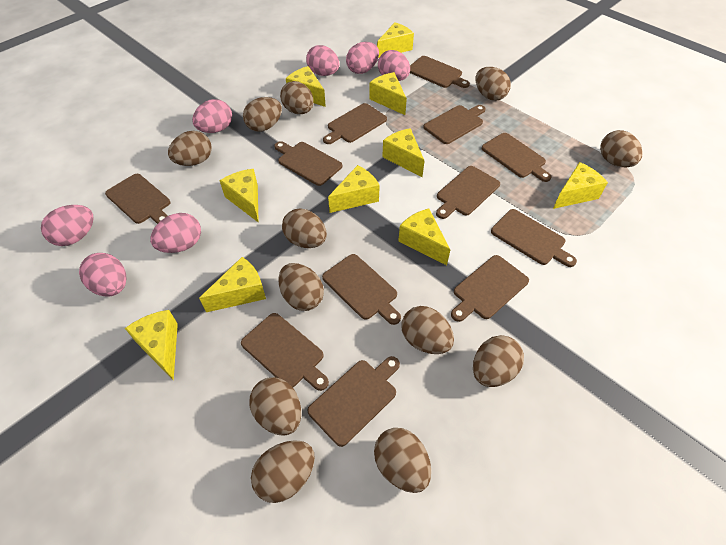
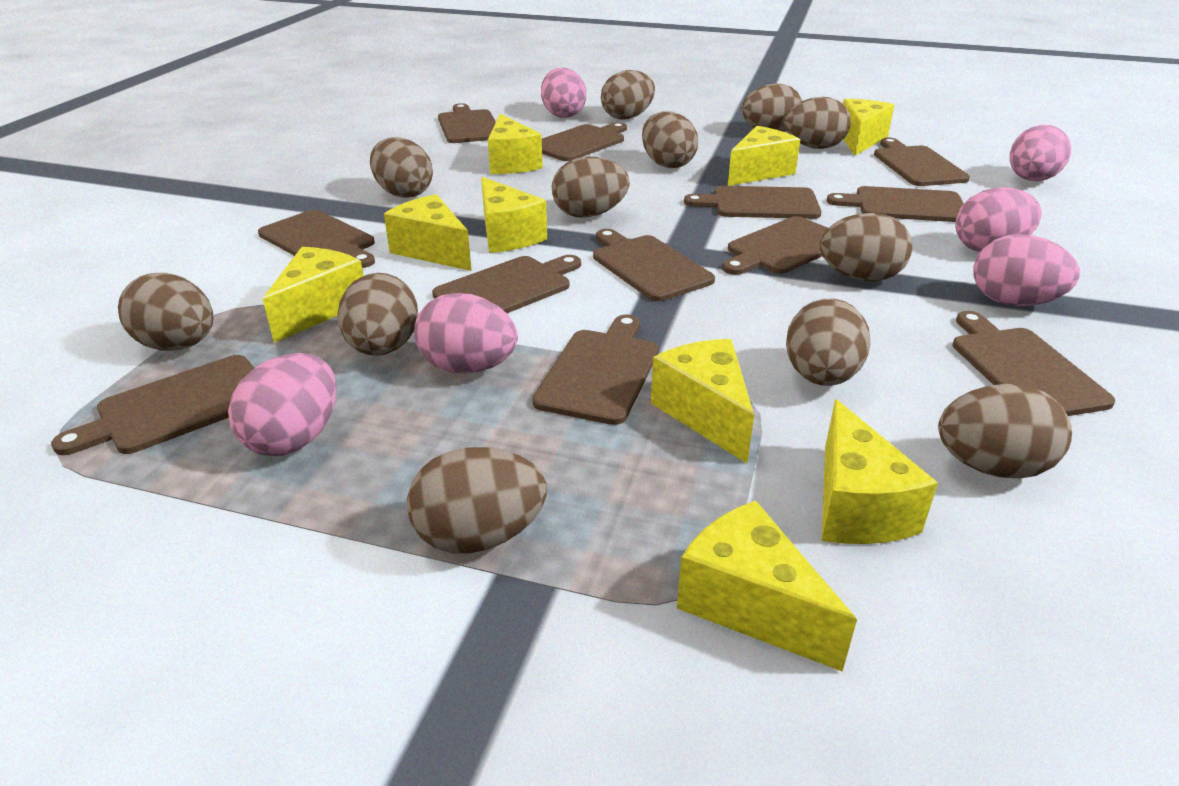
pink egg: 7 -> 6
yellow cheese: 10 -> 9

